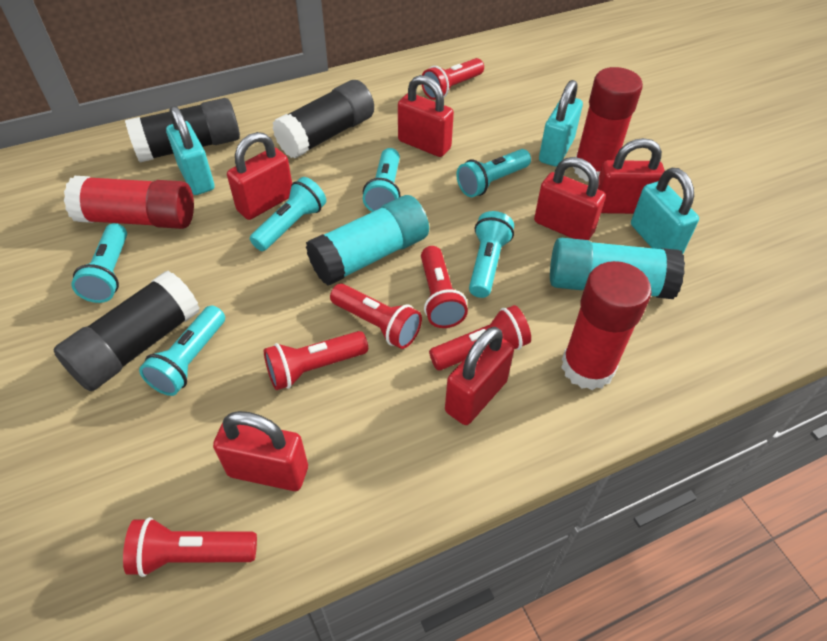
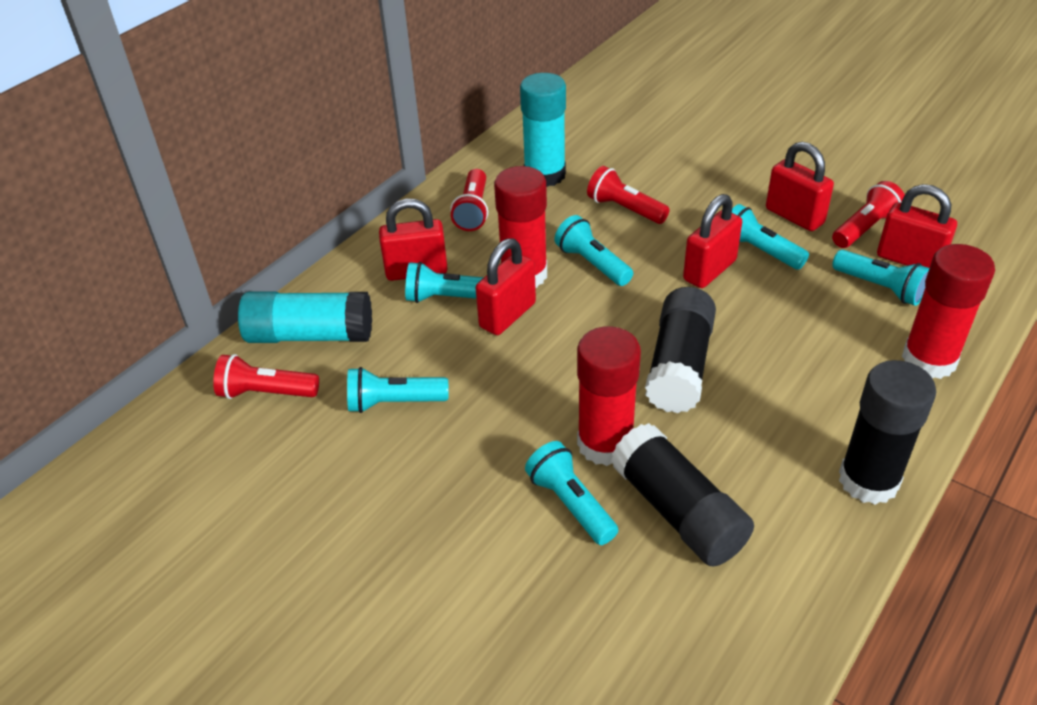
red flashlight: 6 -> 4
red padlock: 6 -> 5
turquoise padlock: 3 -> 0

